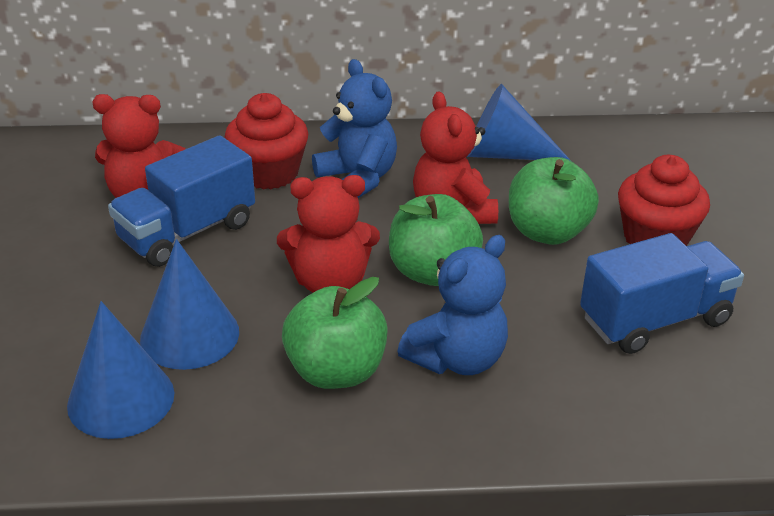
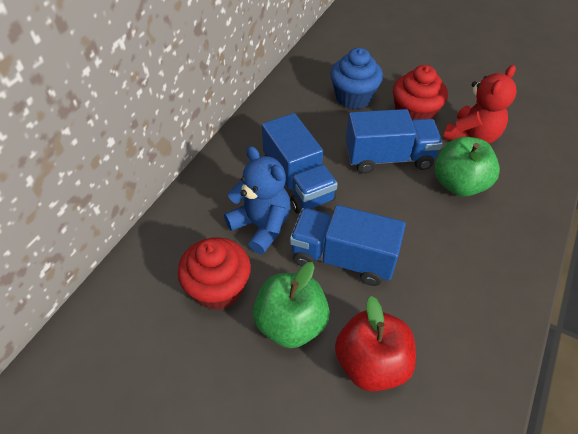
blue cone: 3 -> 0
blue cupcake: 0 -> 1
blue teddy bear: 2 -> 1
blue truck: 2 -> 3
green apple: 3 -> 2
red apple: 0 -> 1
red teddy bear: 3 -> 1

